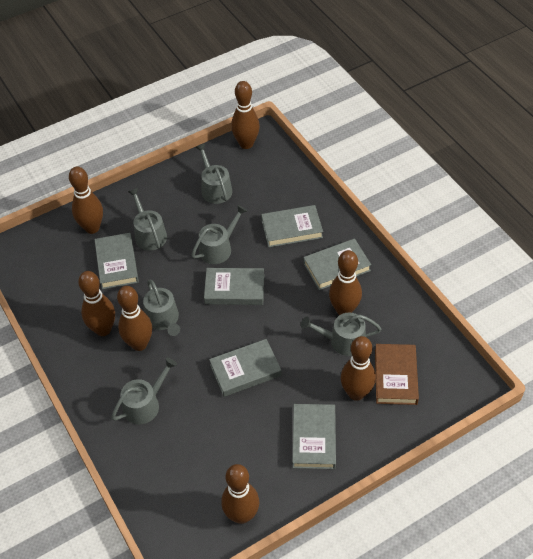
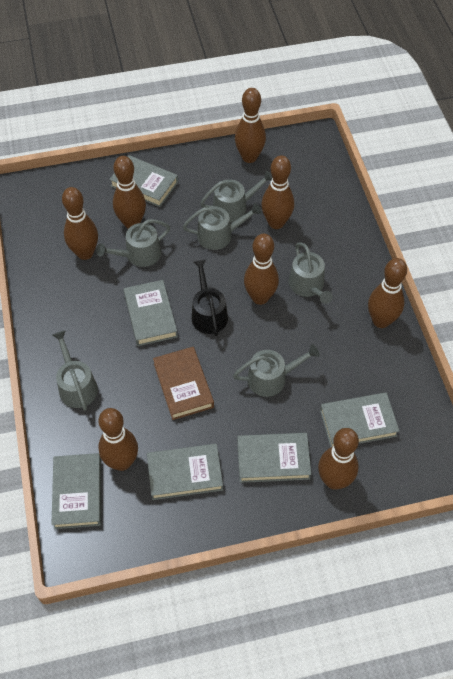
black watering can: 0 -> 1
brown bowling pin: 7 -> 8

